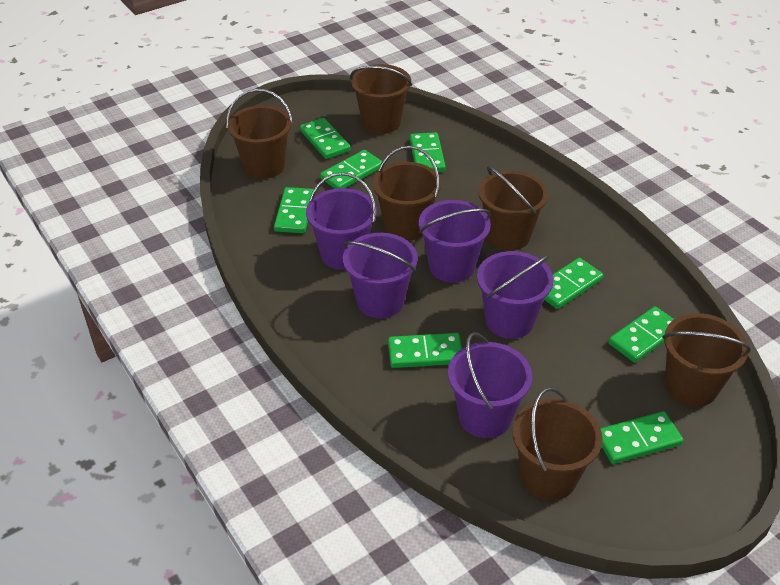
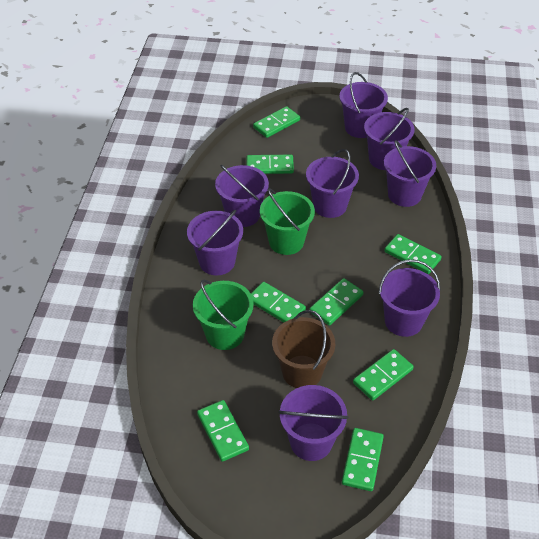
brown bucket: 6 -> 1
green bucket: 0 -> 2
purple bucket: 5 -> 8

